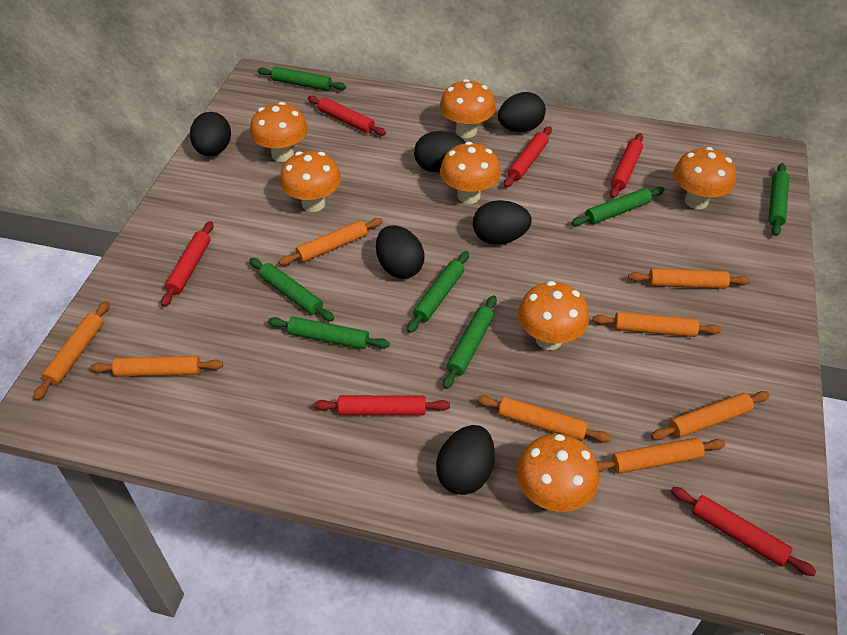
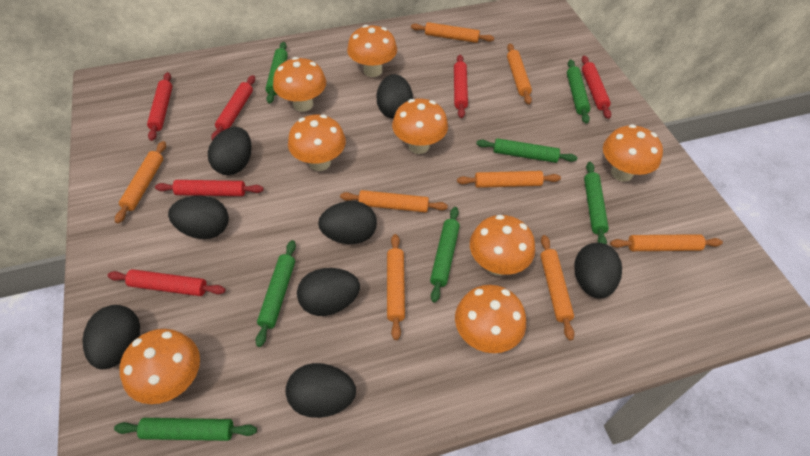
black egg: 6 -> 8
orange mushroom: 7 -> 8

